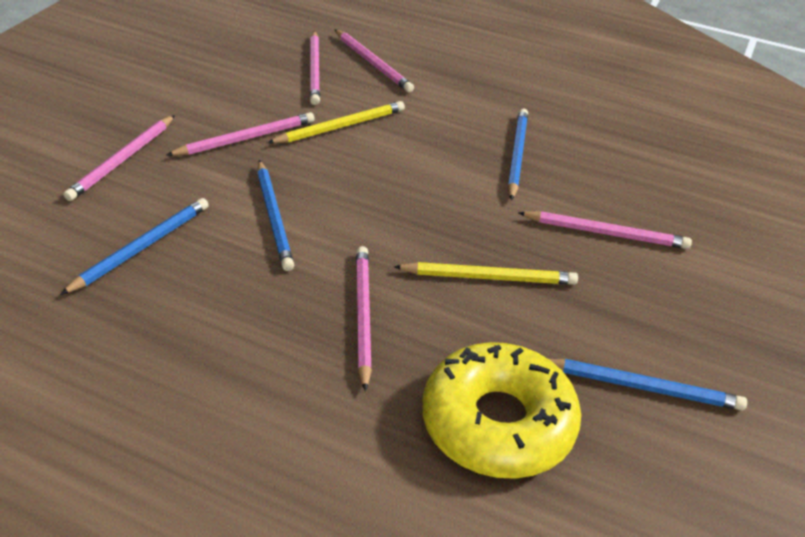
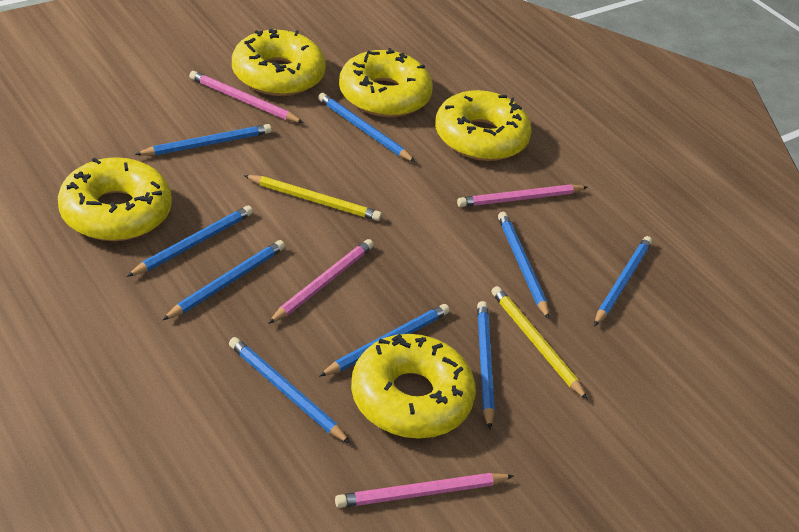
blue pencil: 4 -> 9
pink pencil: 6 -> 4
yellow donut: 1 -> 5

